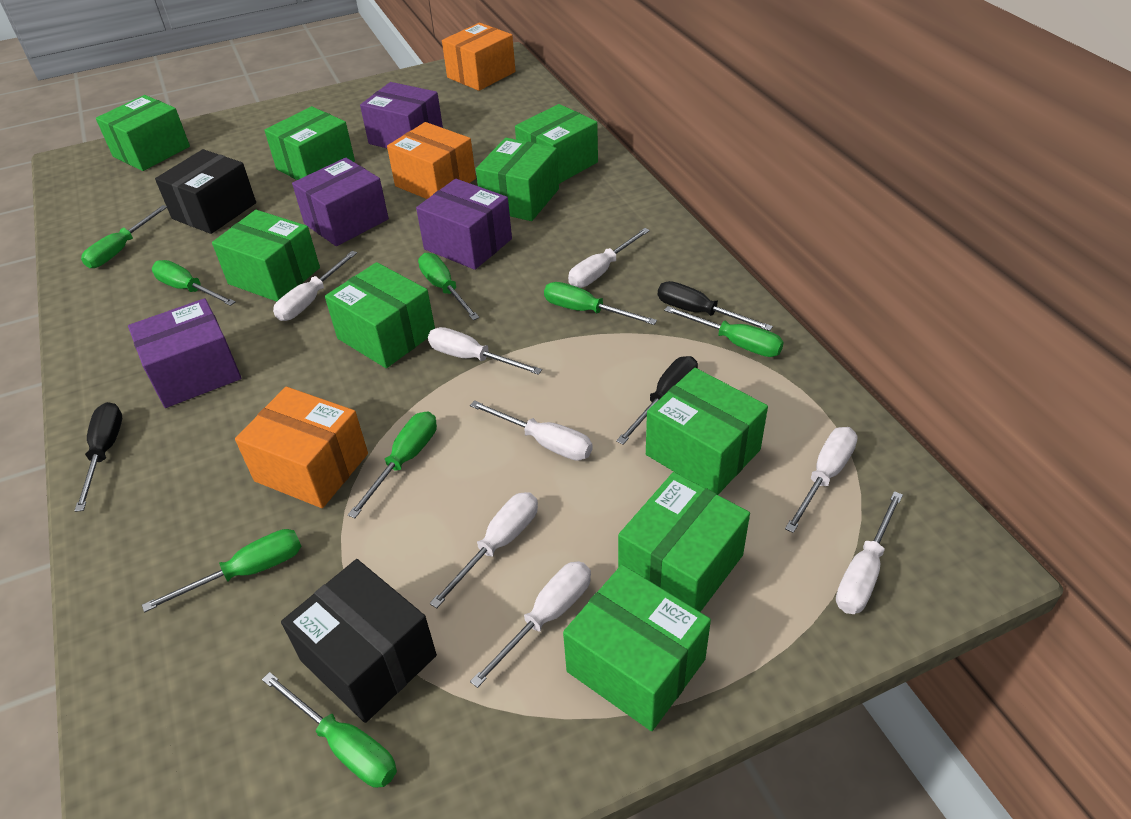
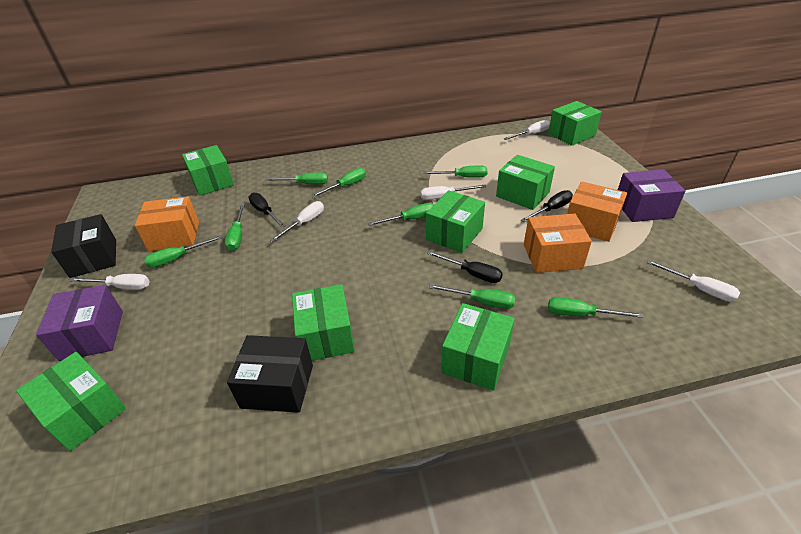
green box: 9 -> 7
purple box: 4 -> 2
white screwdriver: 8 -> 5

